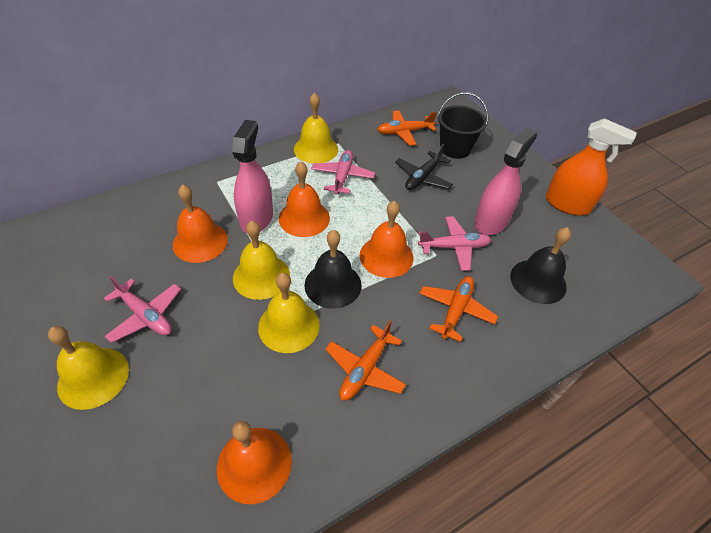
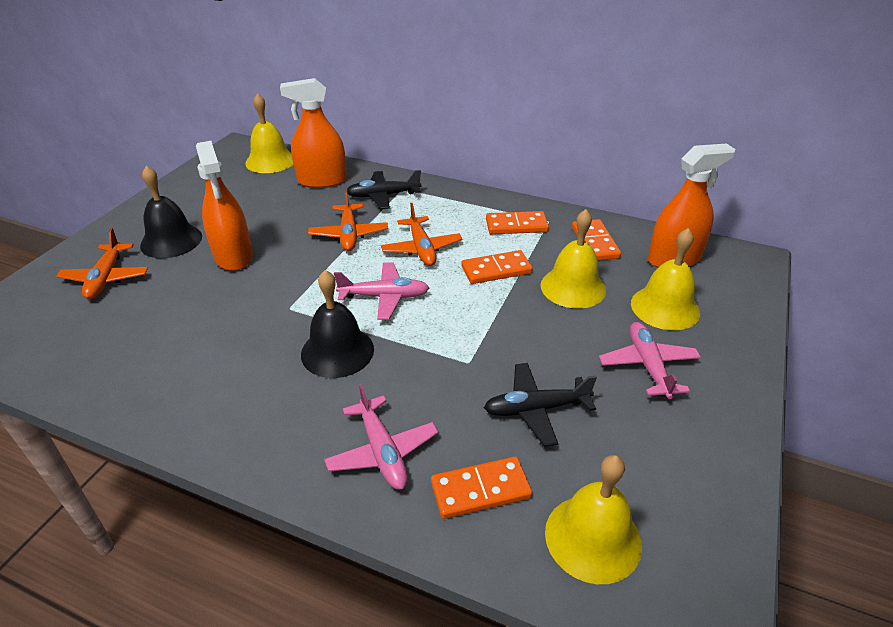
black bucket: 1 -> 0
black plane: 1 -> 2
orange bell: 4 -> 0
orange domino: 0 -> 4
orange spray bottle: 1 -> 3
pink spray bottle: 2 -> 0

